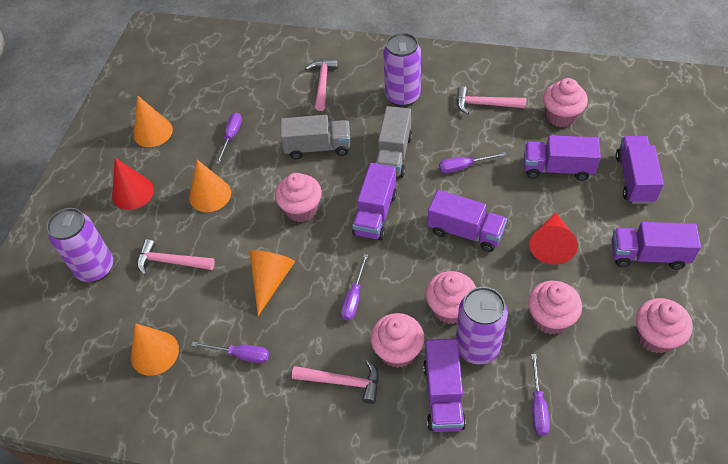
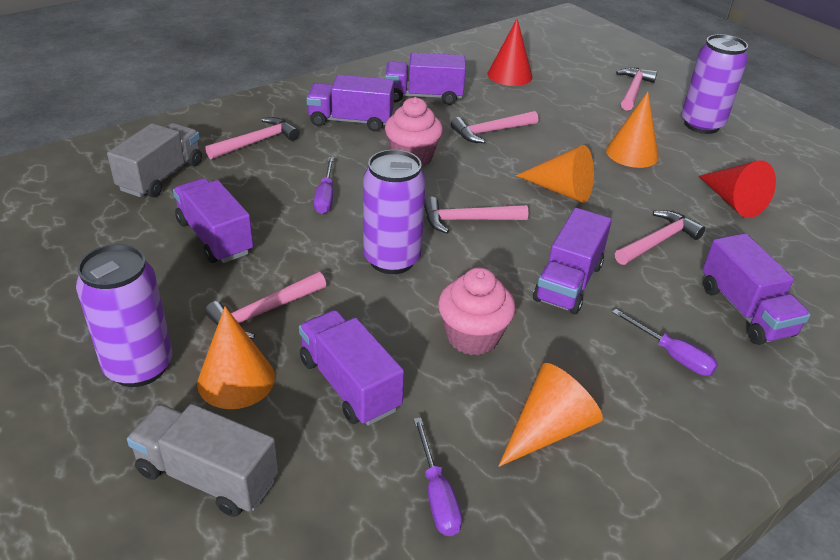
pink cupcake: 6 -> 2
pink hammer: 4 -> 6
purple screwdriver: 5 -> 3

